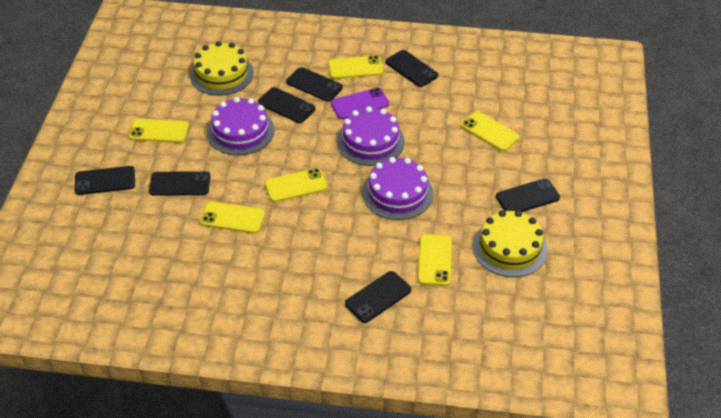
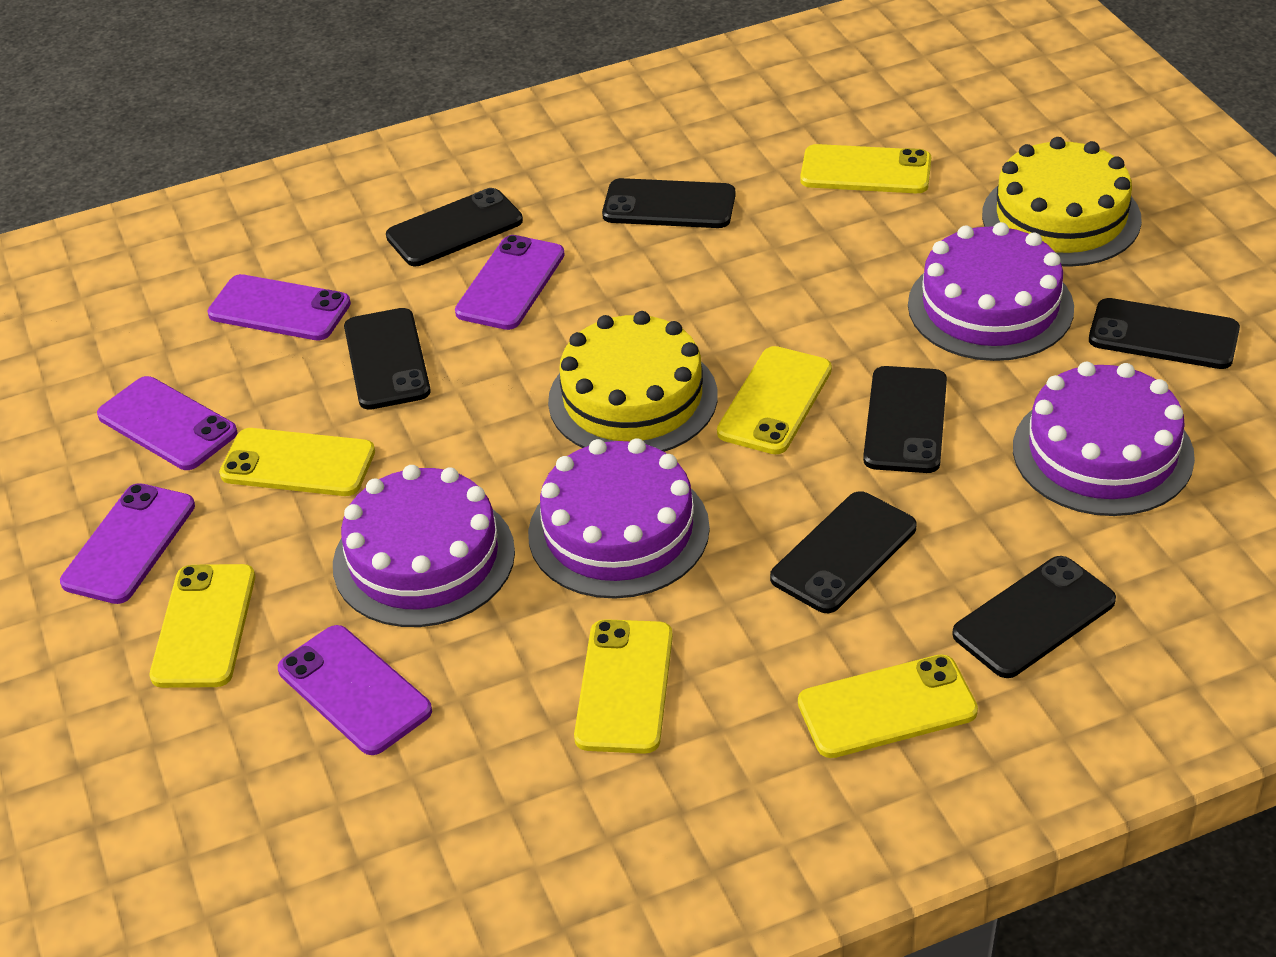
purple cake: 3 -> 4
purple phone: 1 -> 5

